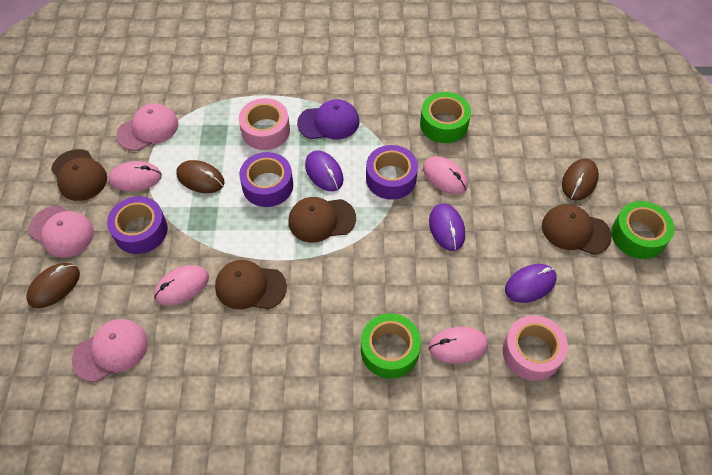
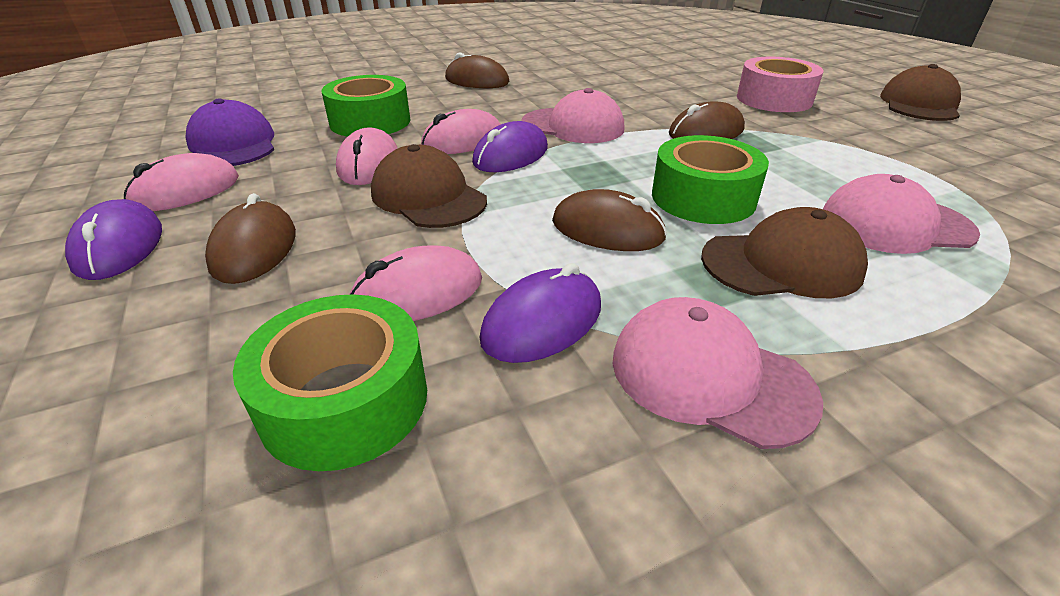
brown cap: 4 -> 3
brown mouse: 3 -> 4
pink tape: 2 -> 1
purple tape: 3 -> 0

